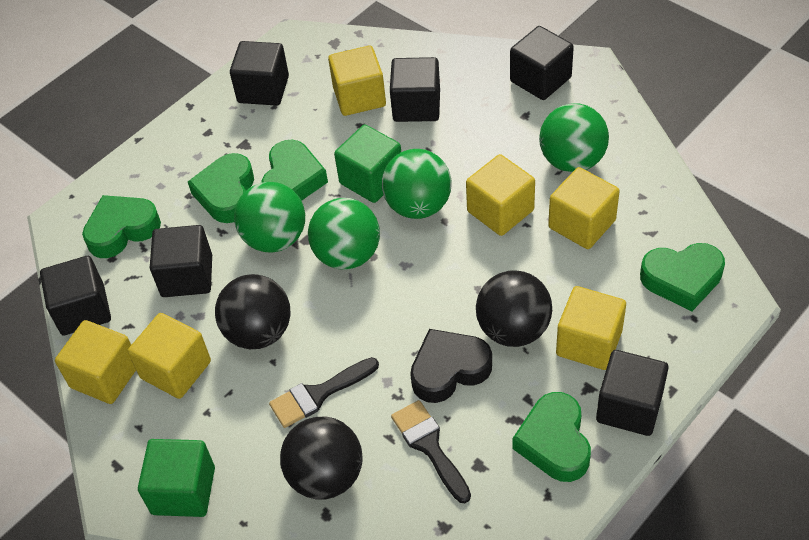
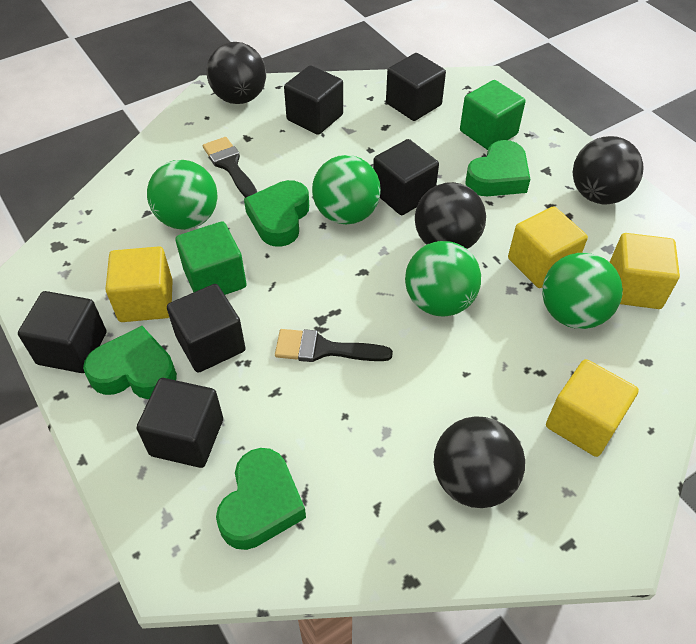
black ball: 3 -> 4
black heart: 1 -> 0
green heart: 5 -> 4
yellow cube: 6 -> 4

